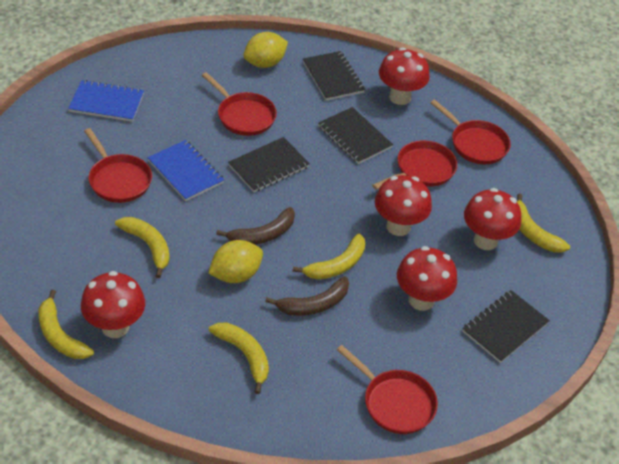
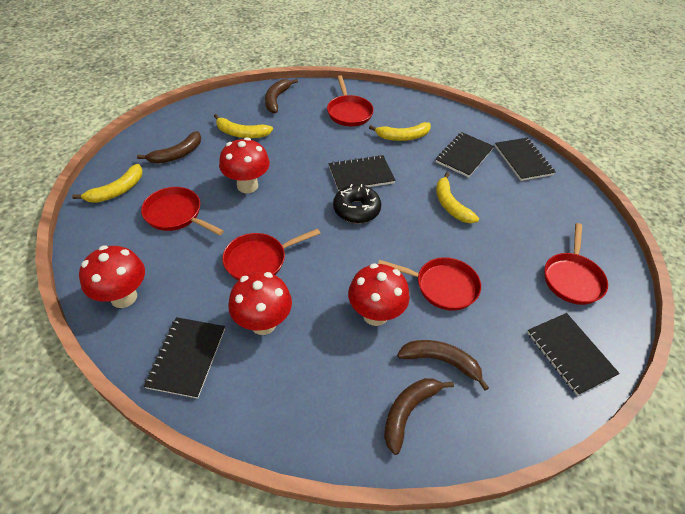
black donut: 0 -> 1
black notebook: 4 -> 5
blue notebook: 2 -> 0
brown banana: 2 -> 4
red mushroom: 5 -> 4
yellow banana: 5 -> 4
yellow lemon: 2 -> 0

